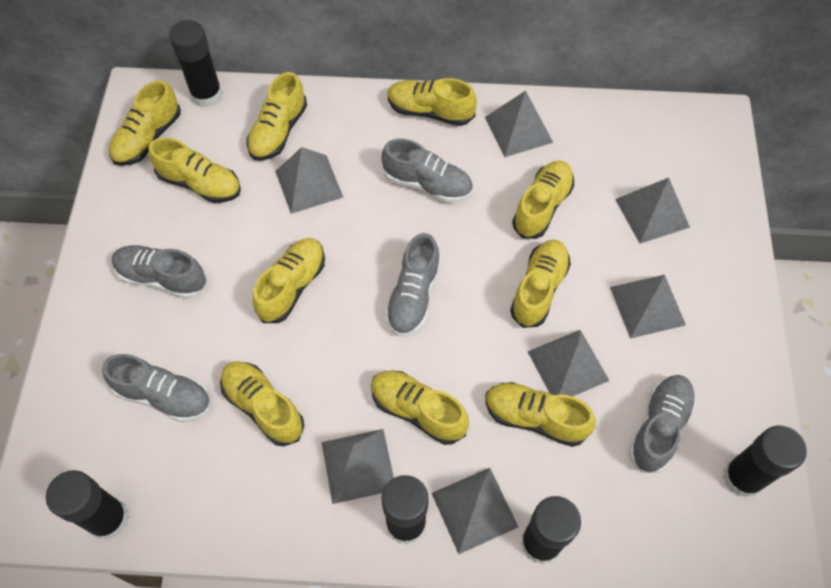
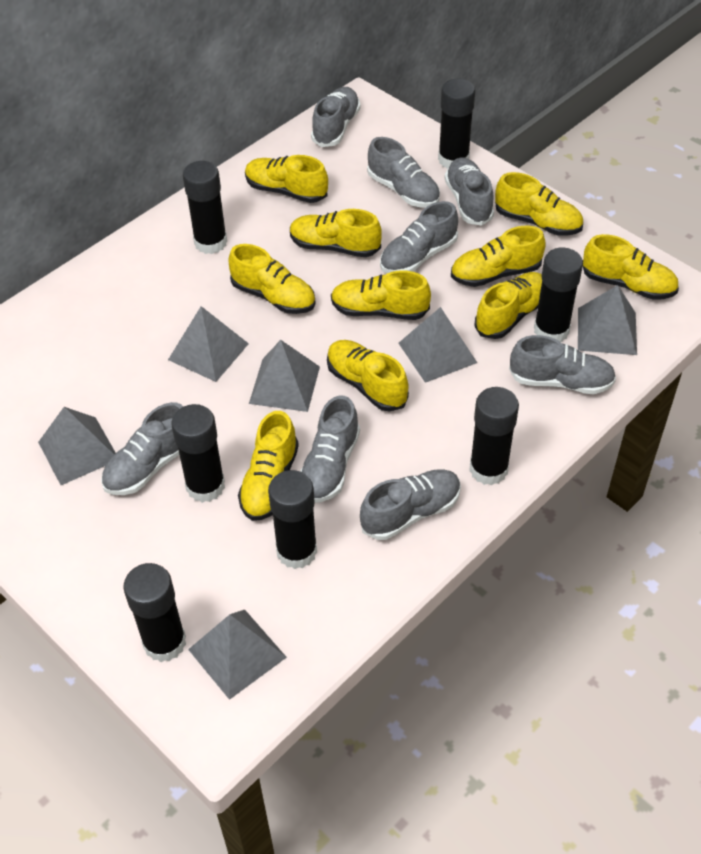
black glue stick: 5 -> 7
grey pyramid: 7 -> 6
grey shoe: 5 -> 8

